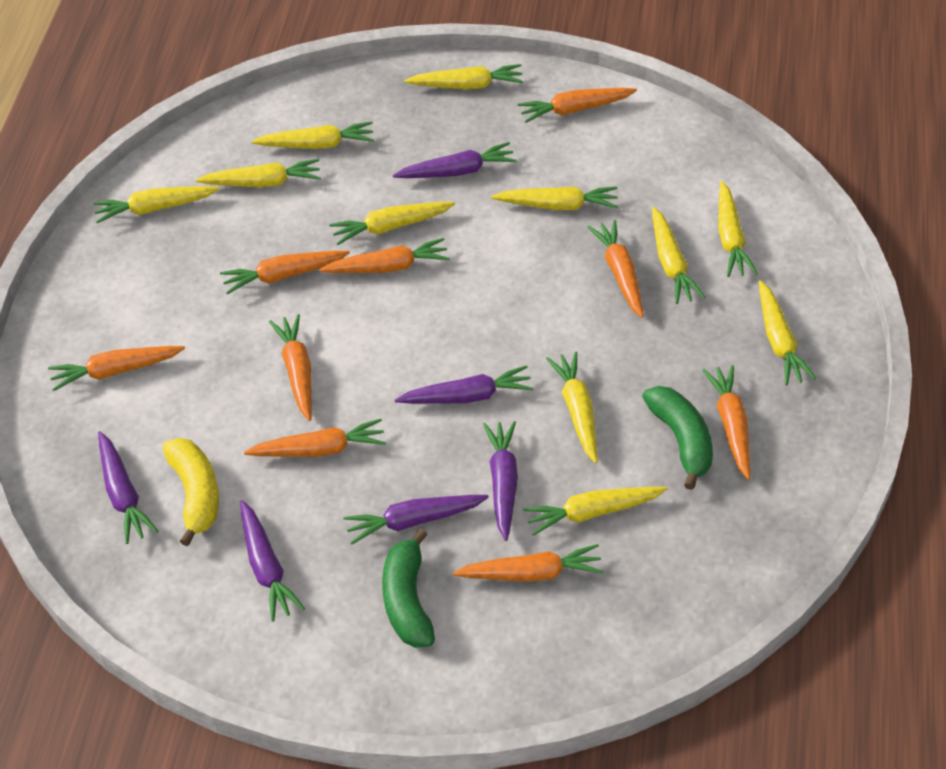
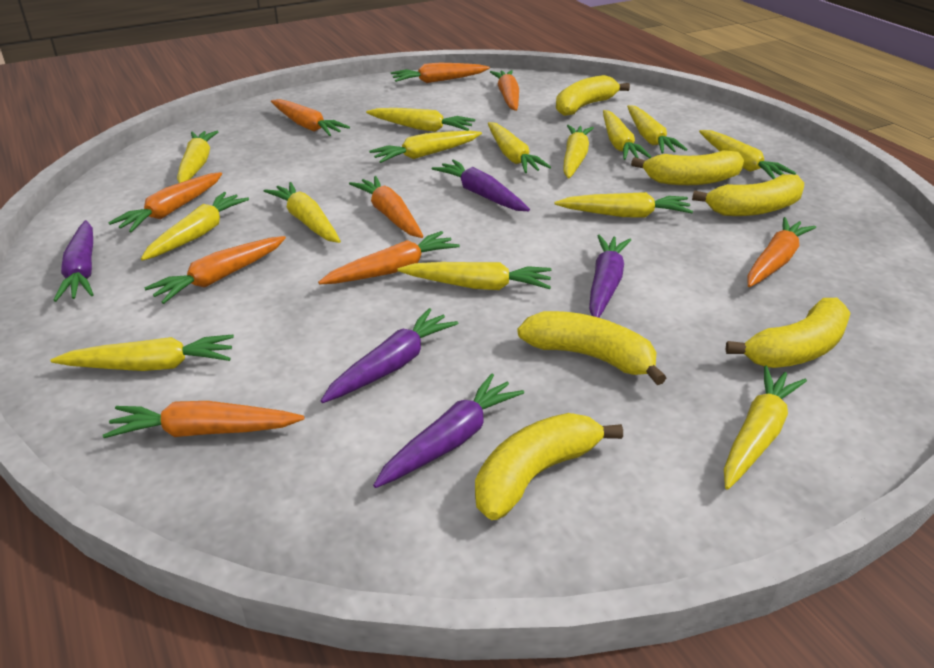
green banana: 2 -> 0
purple carrot: 6 -> 5
yellow banana: 1 -> 6
yellow carrot: 11 -> 14

